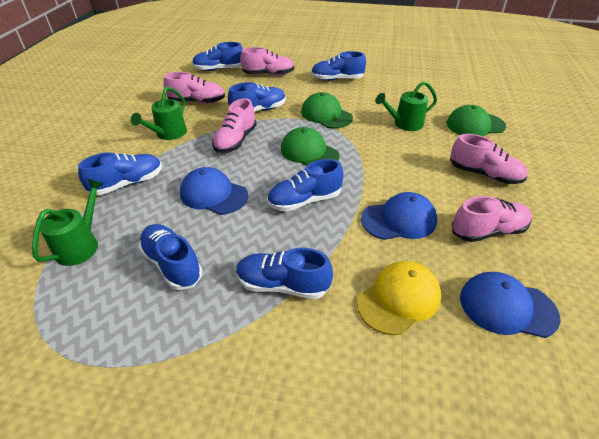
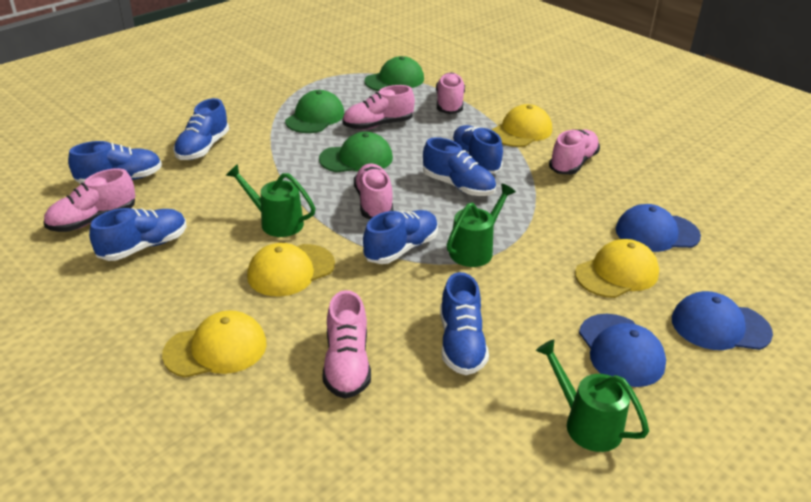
pink shoe: 5 -> 6
yellow cap: 1 -> 4

